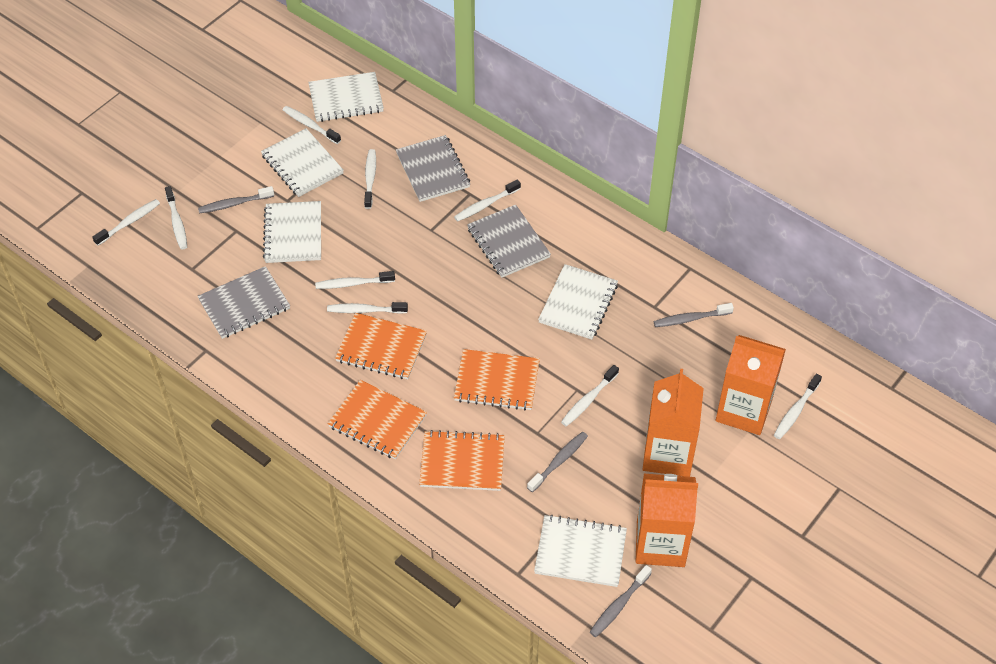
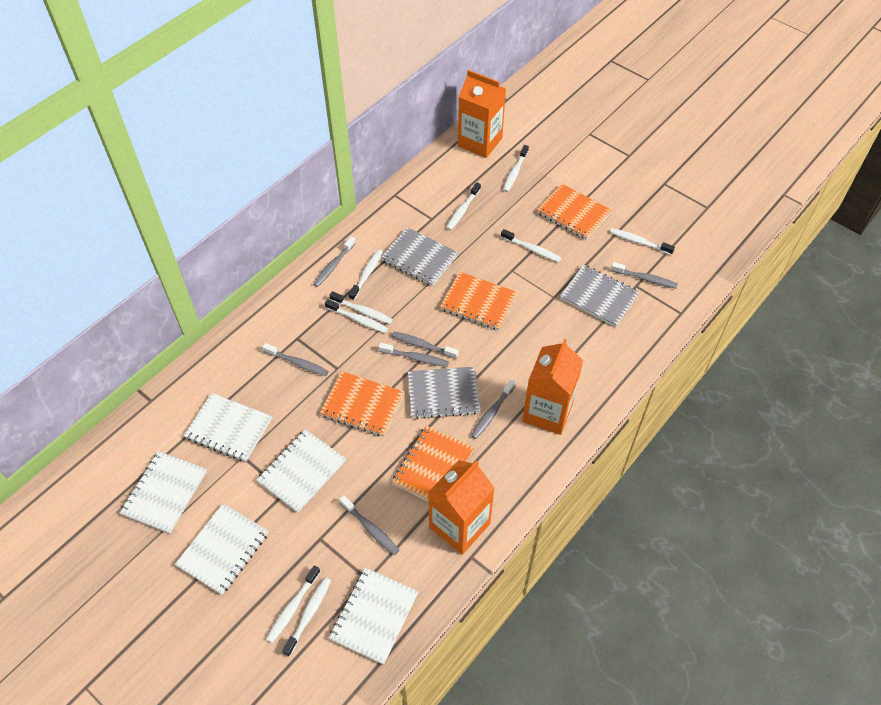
grey toothbrush: 4 -> 7

